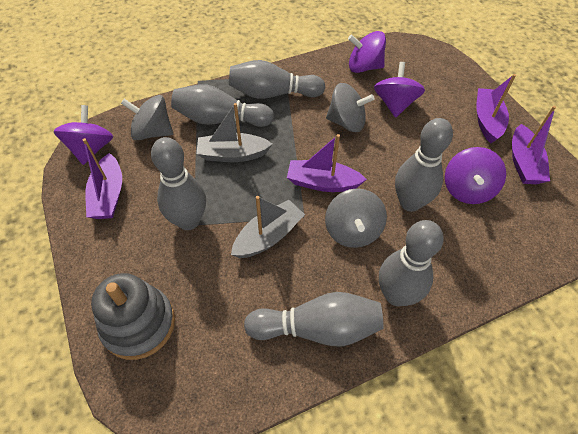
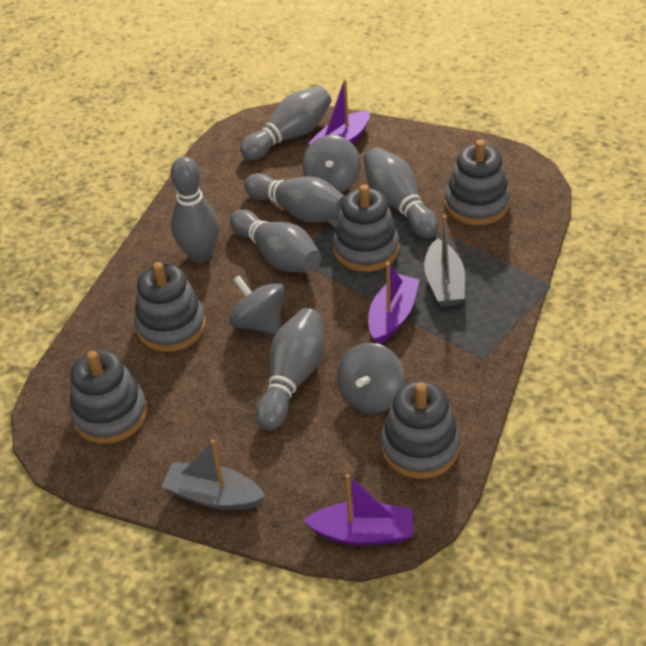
grey stacking toy: 1 -> 5
purple boat: 4 -> 3
purple spinning top: 4 -> 0

